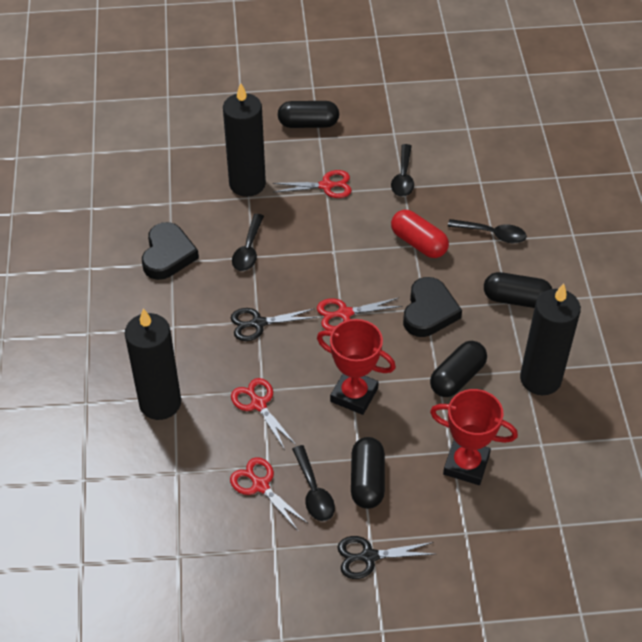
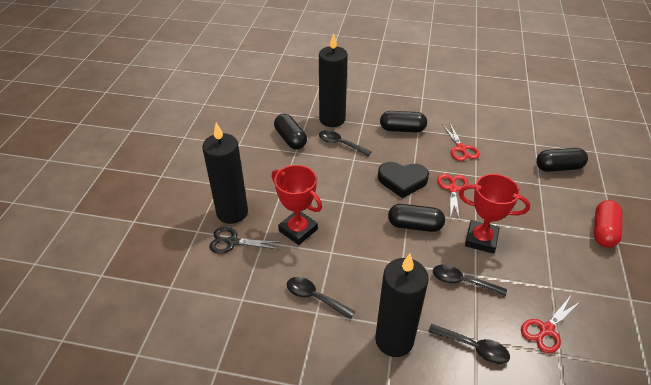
black heart: 2 -> 1
black scissors: 2 -> 1
red scissors: 4 -> 3

